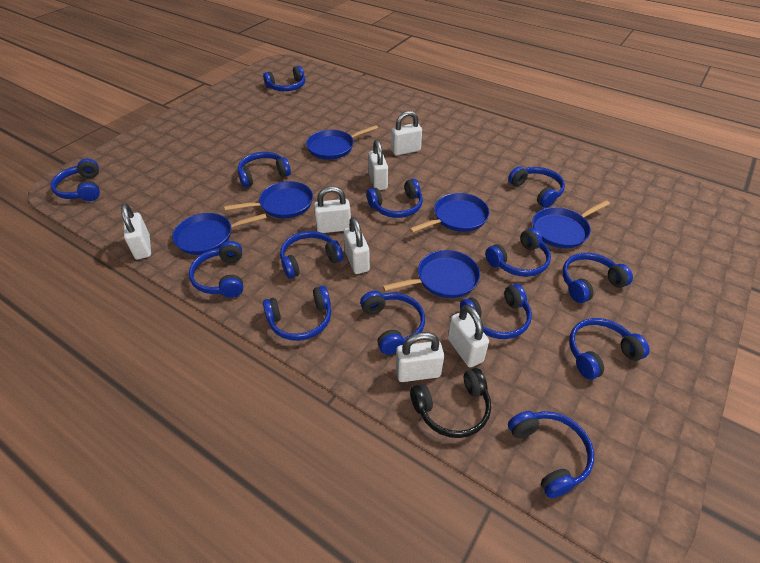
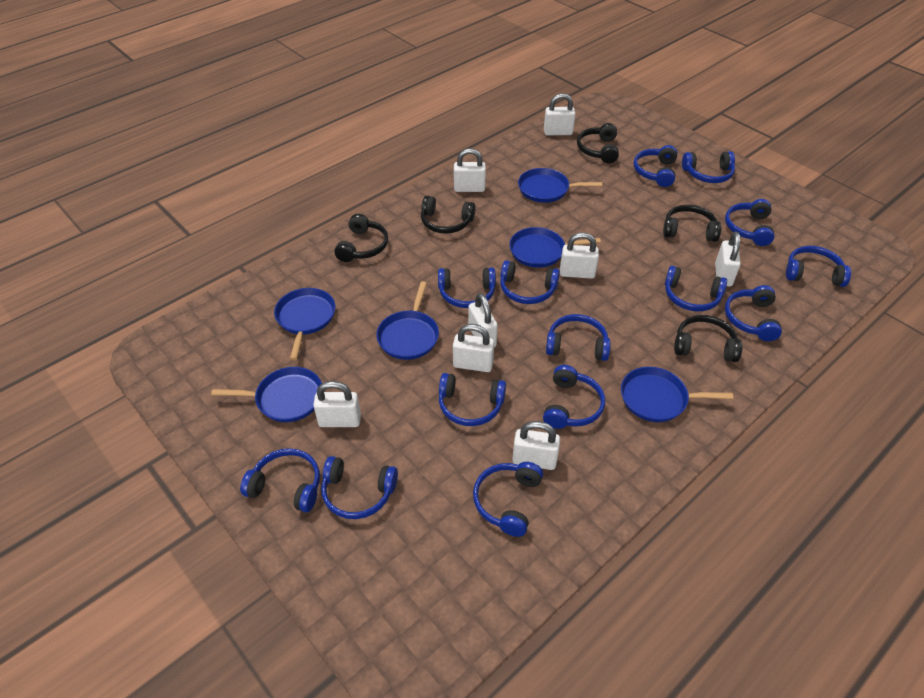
black headphones: 1 -> 5
white padlock: 7 -> 8

